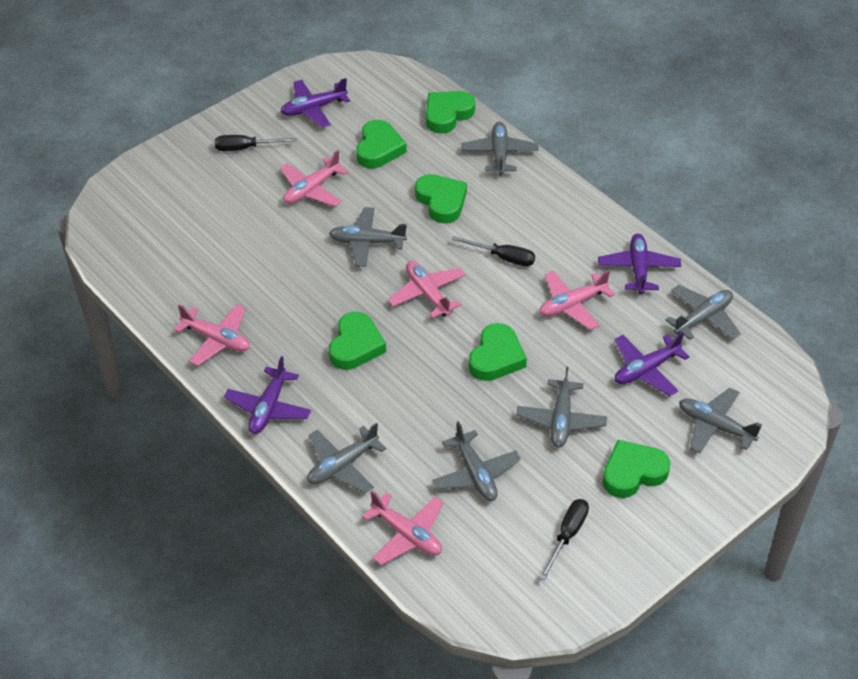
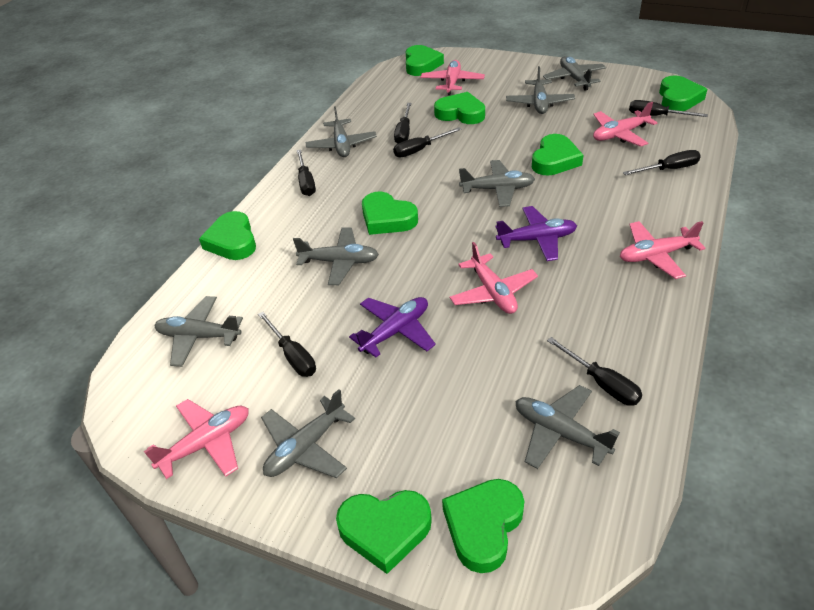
black screwdriver: 3 -> 7
green heart: 6 -> 8
grey plane: 7 -> 8
purple plane: 4 -> 2

